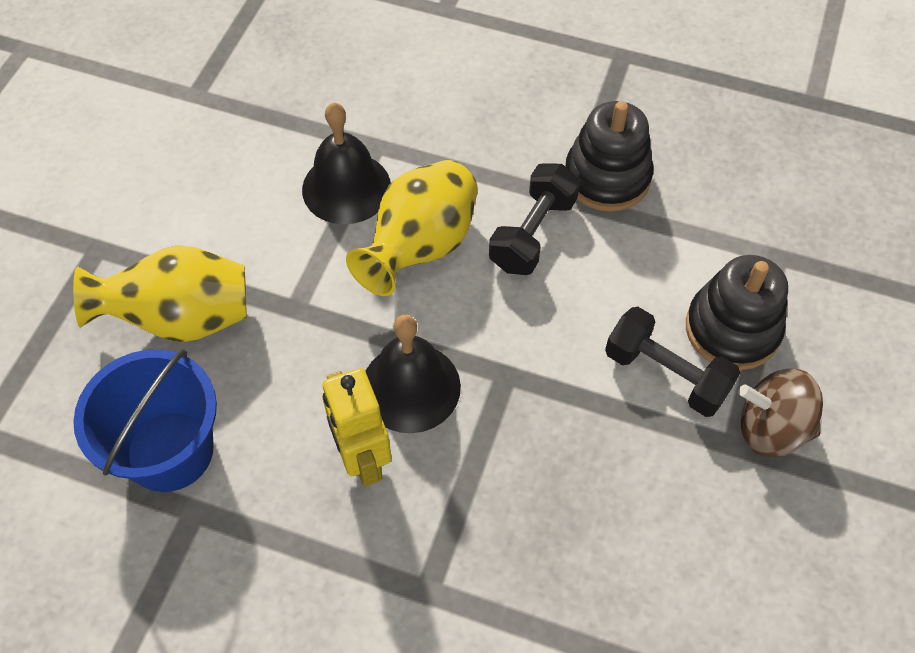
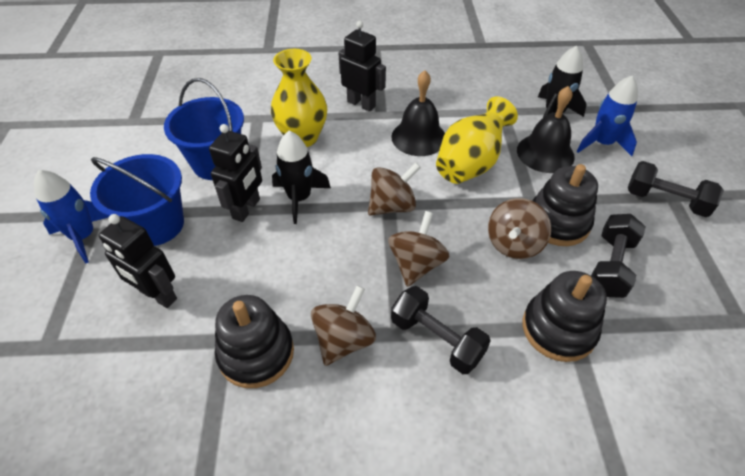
black dumbbell: 2 -> 3
black robot: 0 -> 3
black rocket: 0 -> 2
black stacking toy: 2 -> 3
blue bucket: 1 -> 2
blue rocket: 0 -> 2
brown spinning top: 1 -> 4
yellow robot: 1 -> 0

